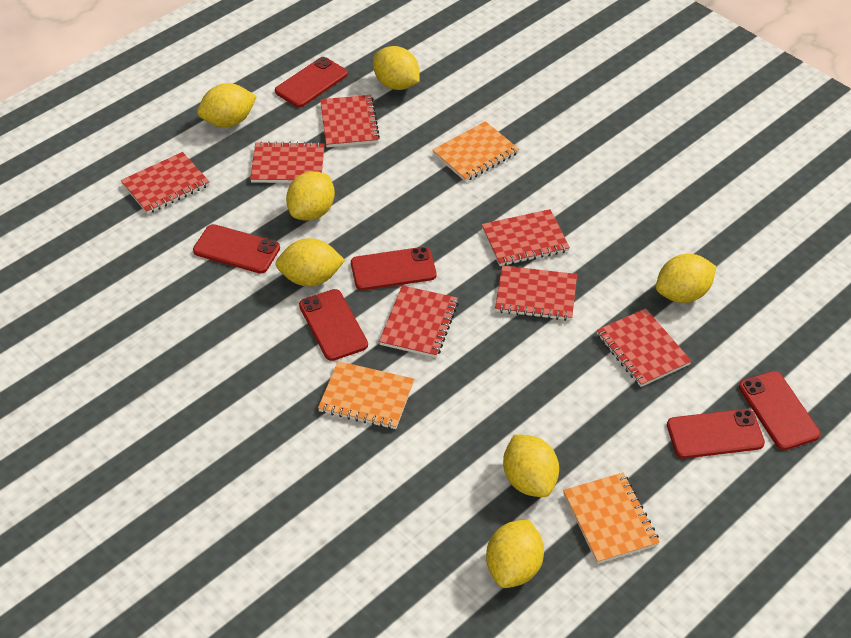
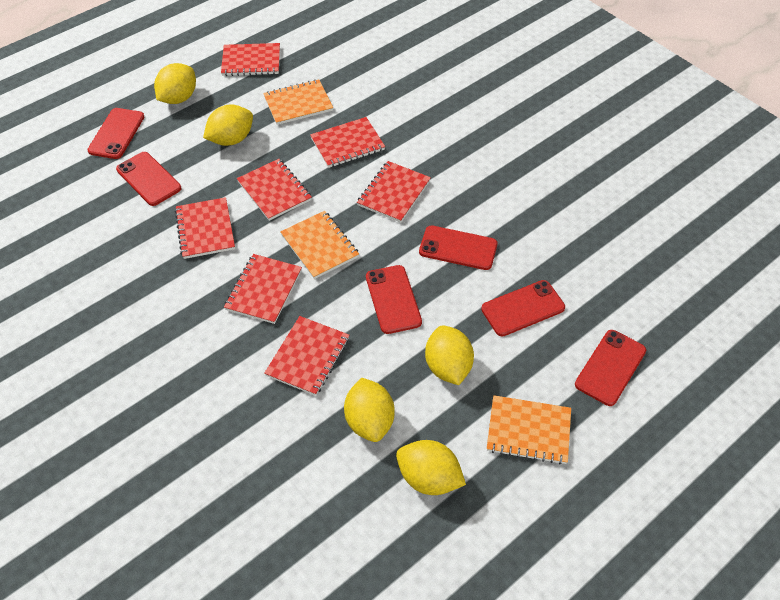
yellow lemon: 7 -> 5

